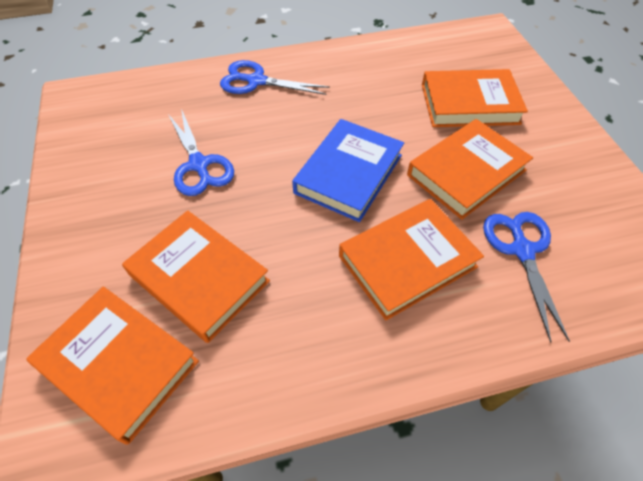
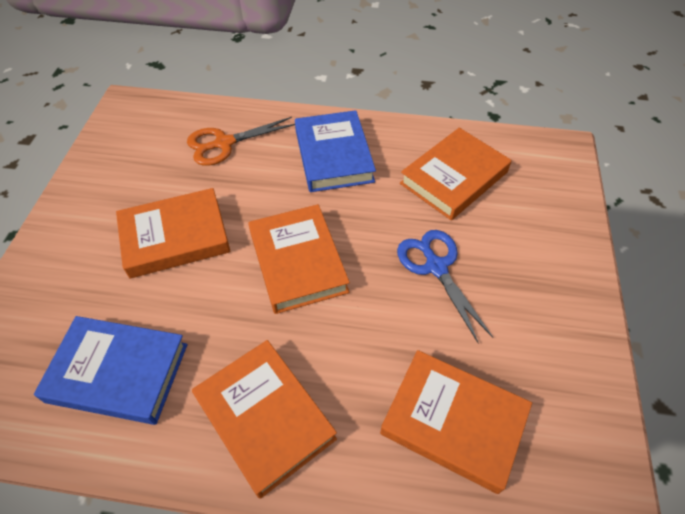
blue book: 1 -> 2
blue scissors: 3 -> 1
orange scissors: 0 -> 1

